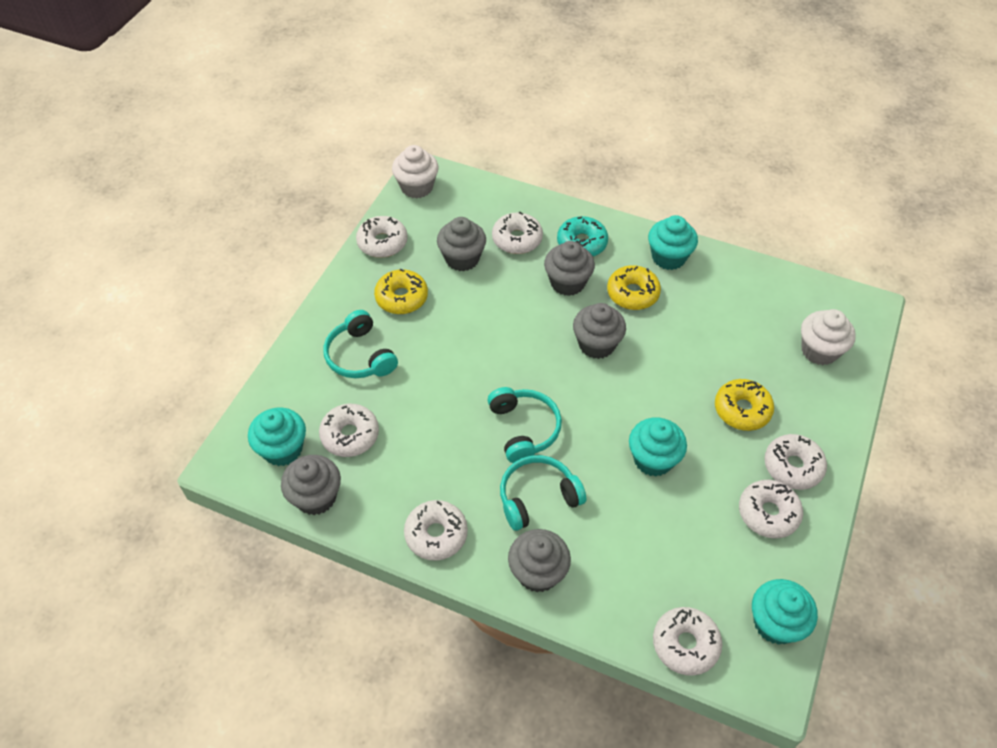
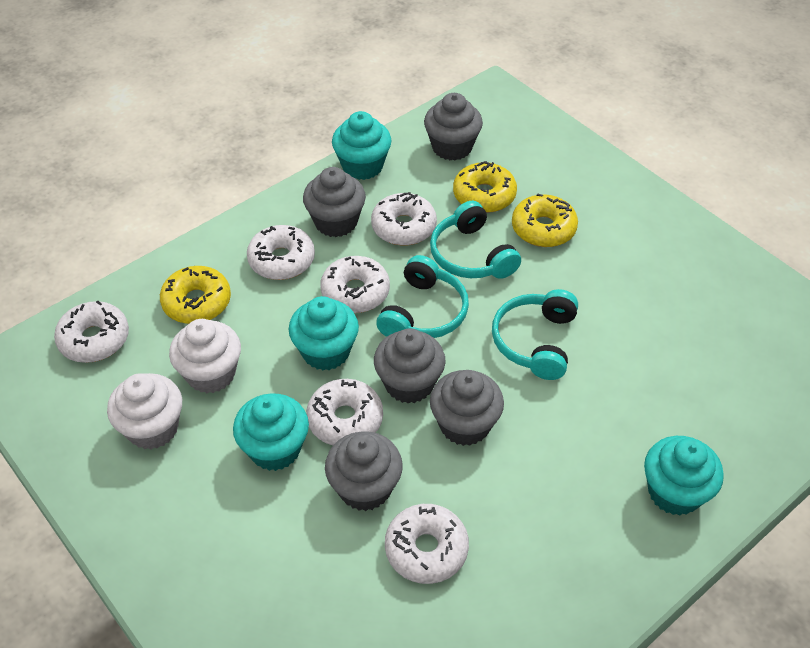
turquoise donut: 1 -> 0
white donut: 7 -> 6

